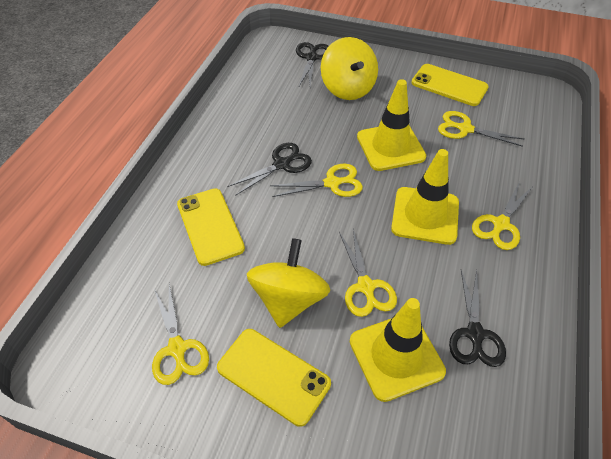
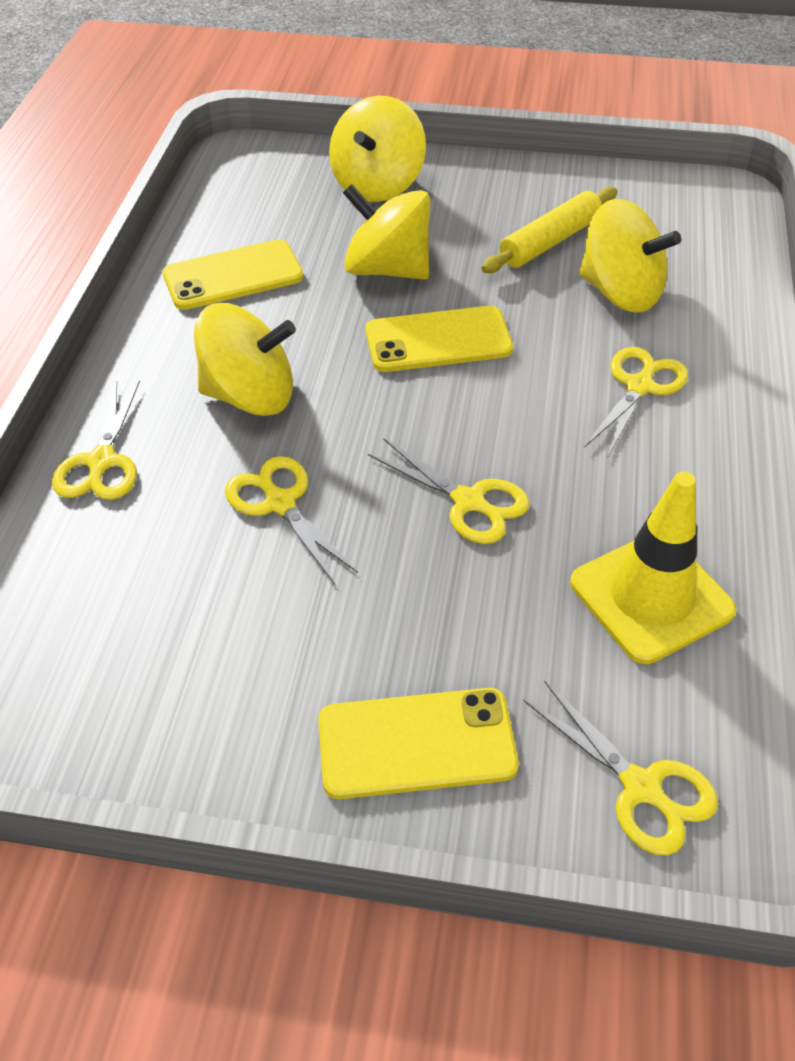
black scissors: 3 -> 0
yellow rolling pin: 0 -> 1
yellow spinning top: 2 -> 4
yellow traffic cone: 3 -> 1

